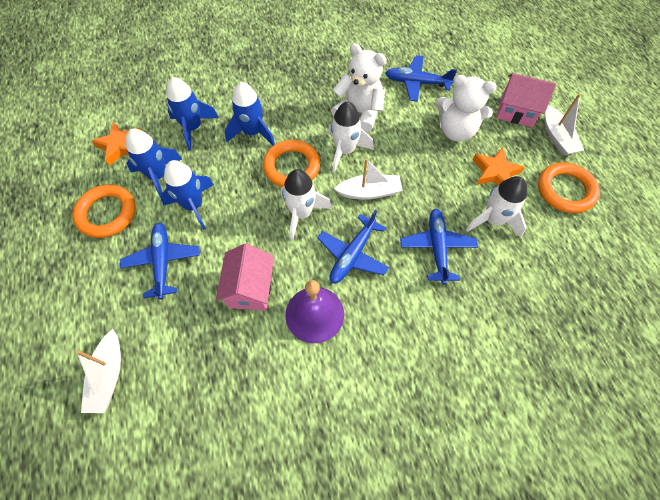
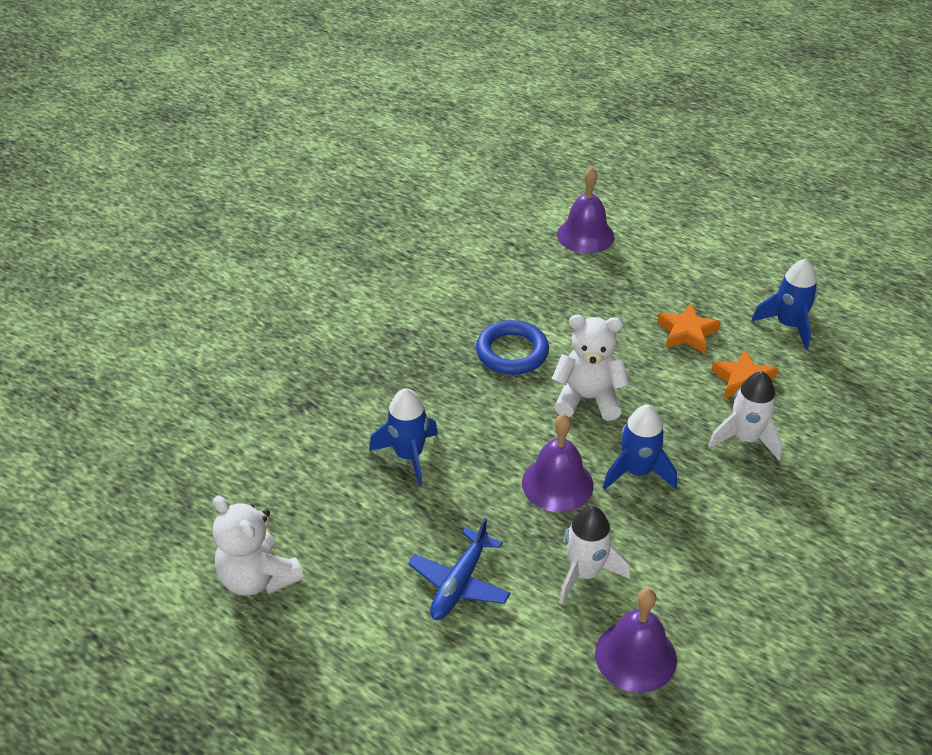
blue plane: 4 -> 1
blue ring: 0 -> 1
blue rocket: 4 -> 3
orange ring: 3 -> 0
pink house: 2 -> 0
purple bell: 1 -> 3
white boat: 3 -> 0
white rocket: 3 -> 2

